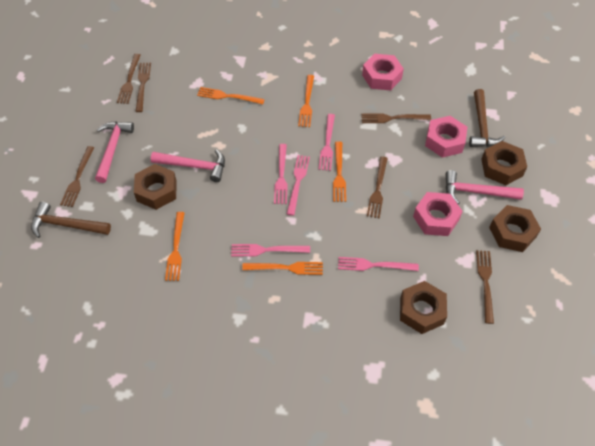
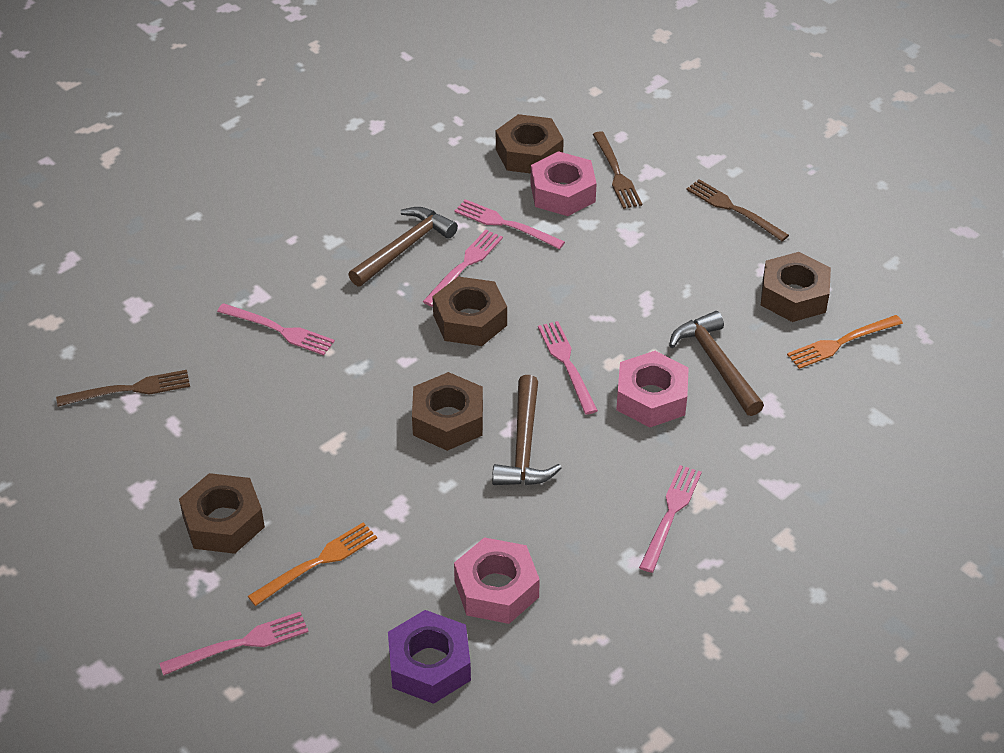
brown fork: 6 -> 3
brown hammer: 2 -> 3
brown nut: 4 -> 5
orange fork: 5 -> 2
pink fork: 5 -> 6
pink hammer: 3 -> 0
purple nut: 0 -> 1

